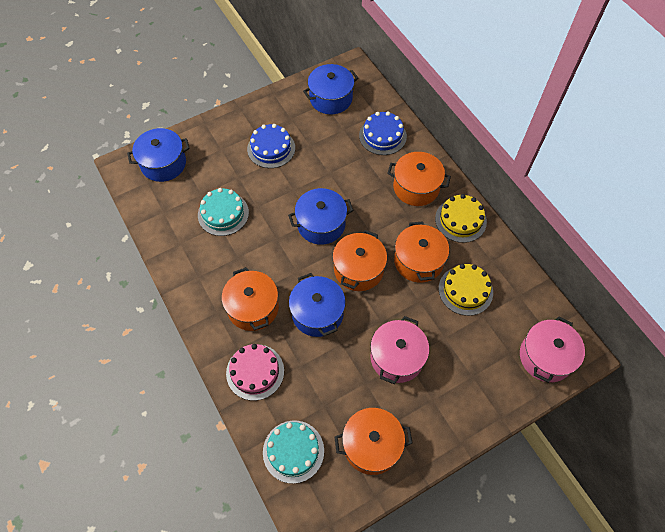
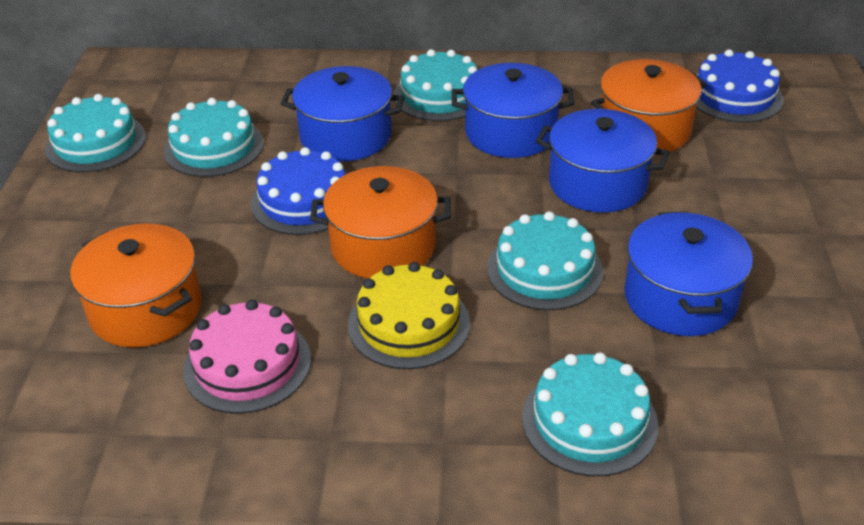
orange pot: 5 -> 3
pink pot: 2 -> 0
turquoise cake: 2 -> 5
yellow cake: 2 -> 1

